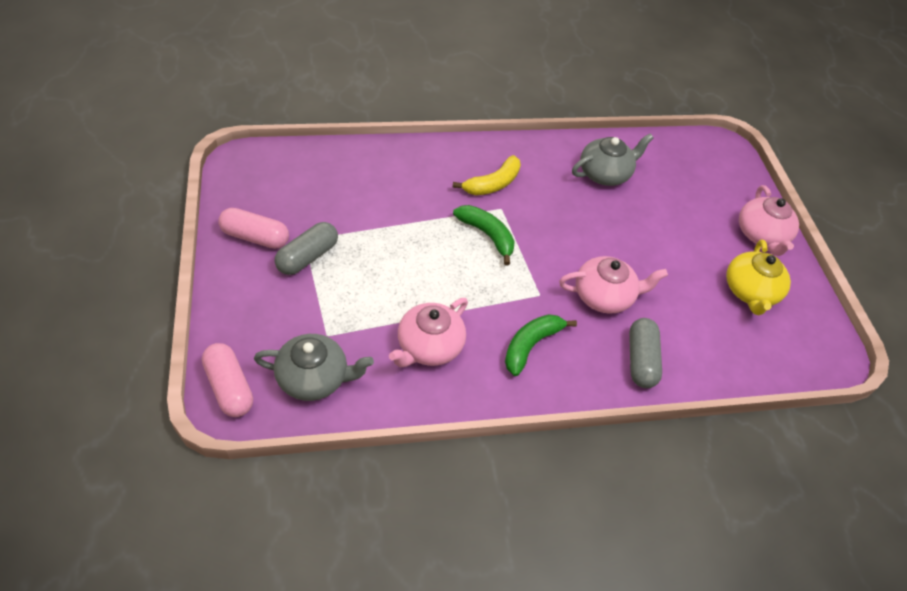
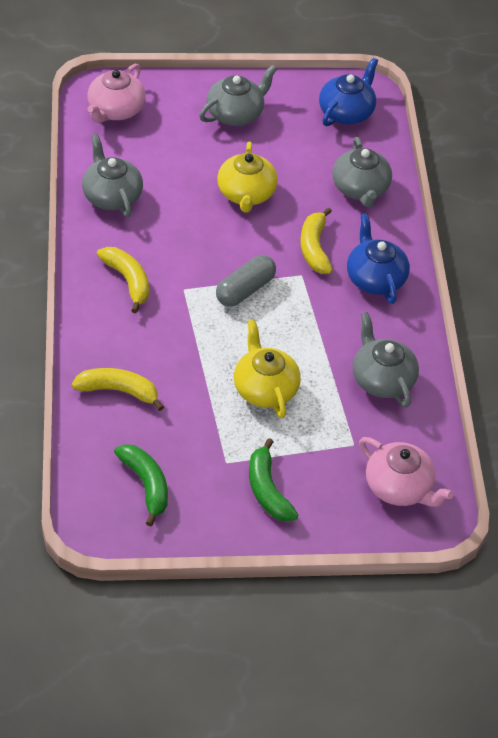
blue teapot: 0 -> 2
grey capsule: 2 -> 1
grey teapot: 2 -> 4
pink capsule: 2 -> 0
pink teapot: 3 -> 2
yellow banana: 1 -> 3
yellow teapot: 1 -> 2

